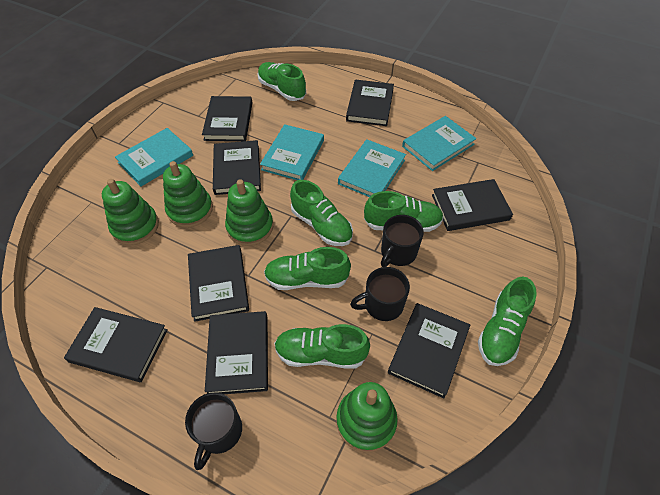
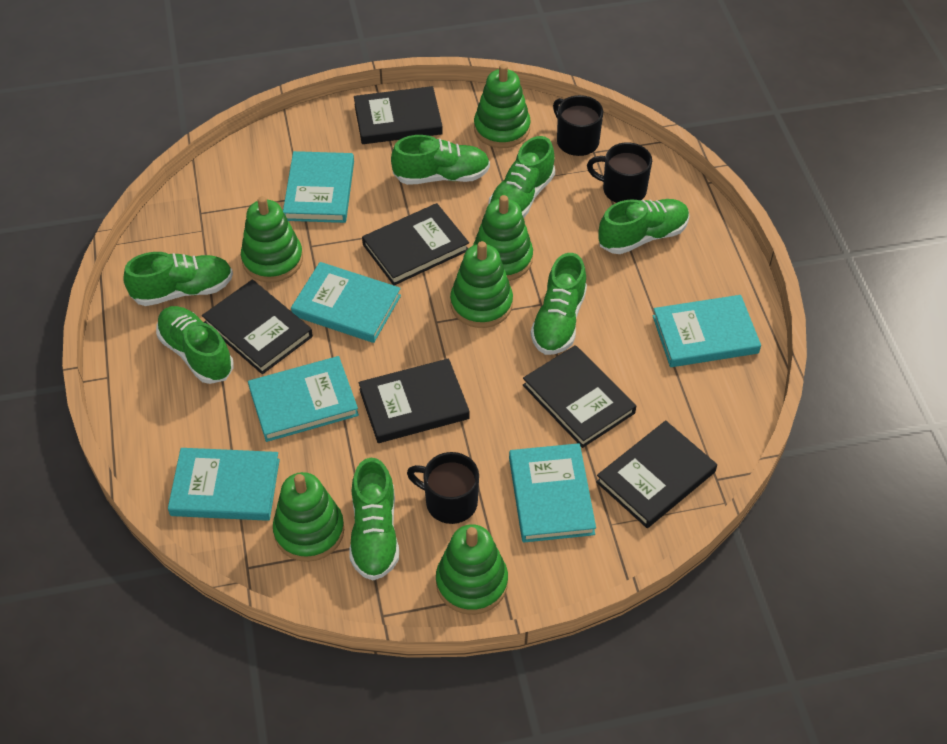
black book: 8 -> 6
green shoe: 6 -> 7
green stacking toy: 4 -> 6
turquoise book: 4 -> 6

